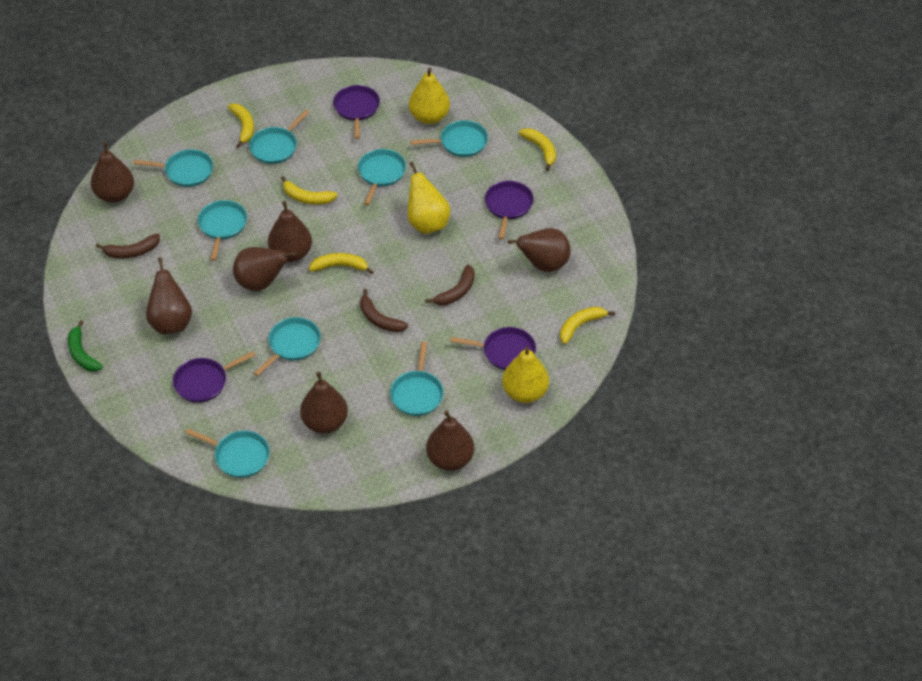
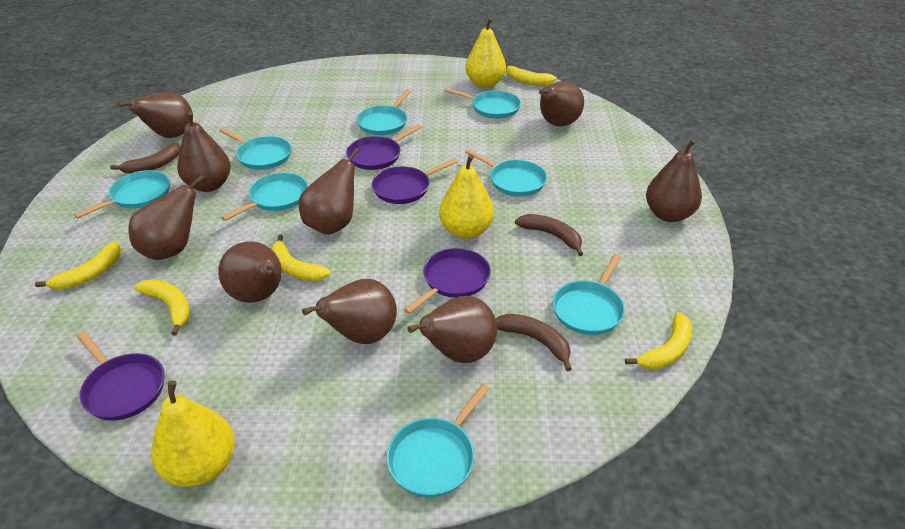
brown pear: 7 -> 9
green banana: 1 -> 0

